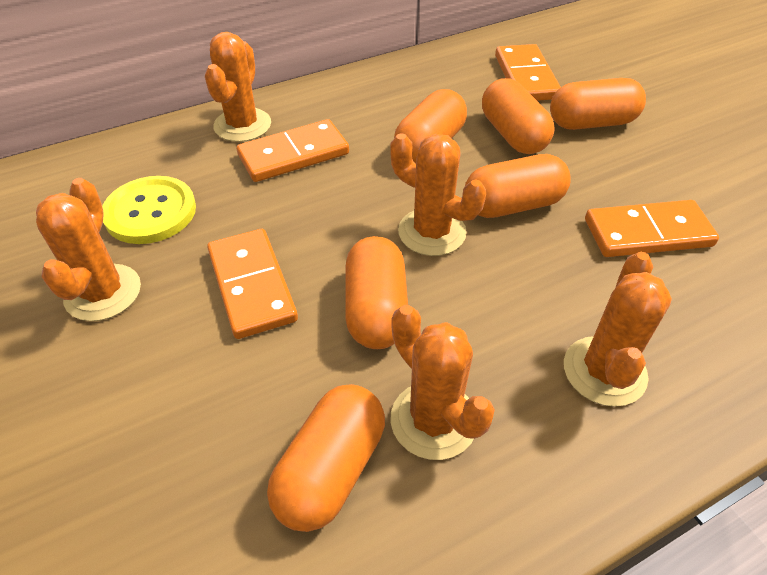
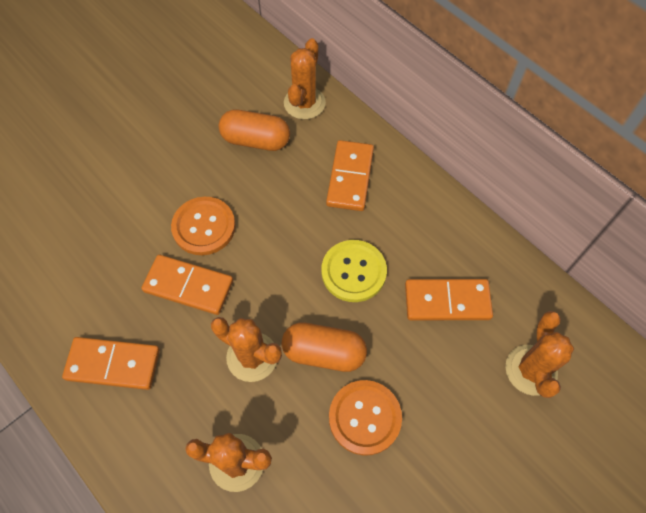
orange button: 0 -> 2
orange cactus: 5 -> 4
orange capsule: 6 -> 2

